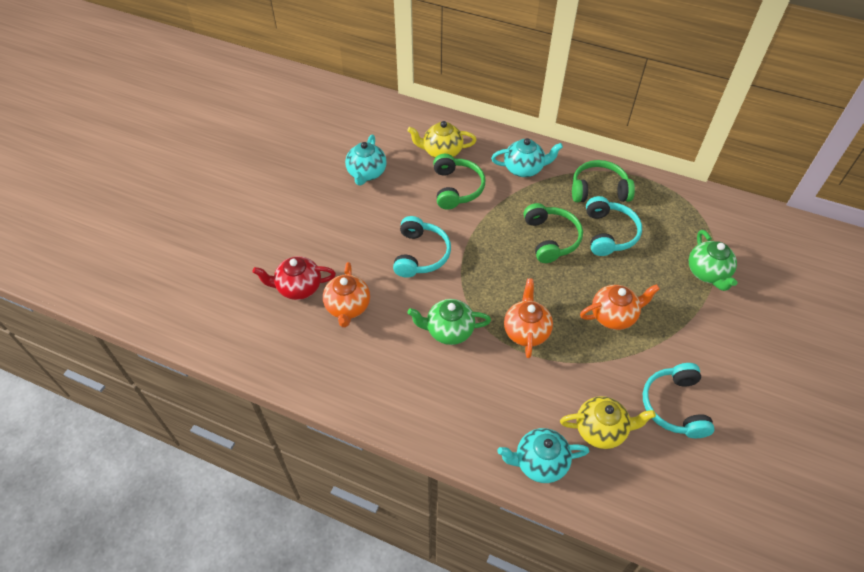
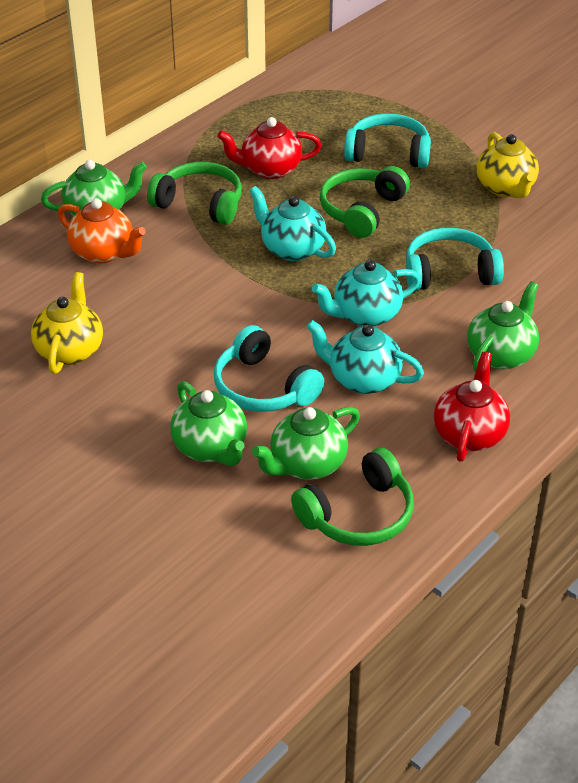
green teapot: 2 -> 4
orange teapot: 3 -> 1
red teapot: 1 -> 2

